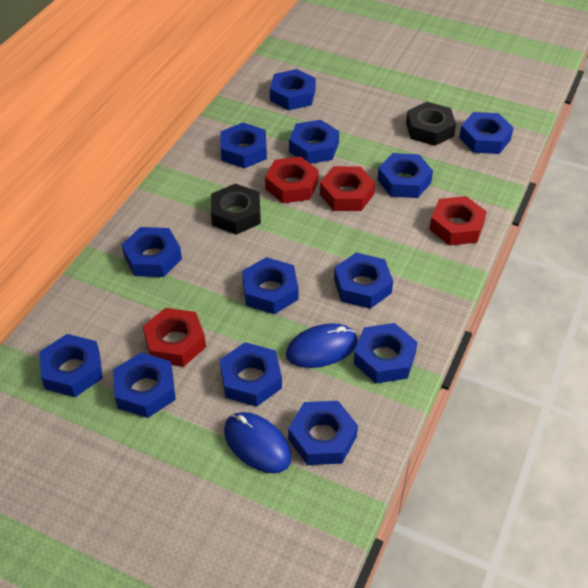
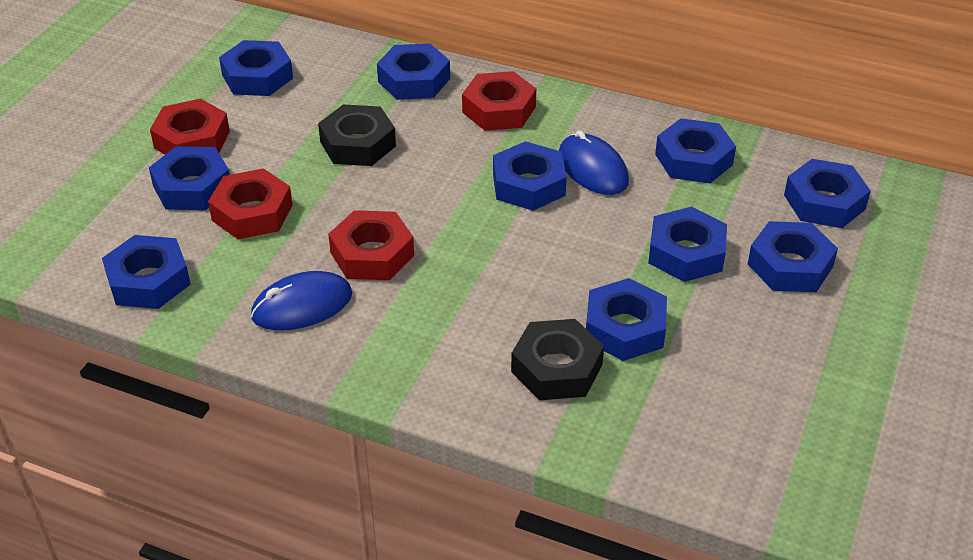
blue nut: 13 -> 10

